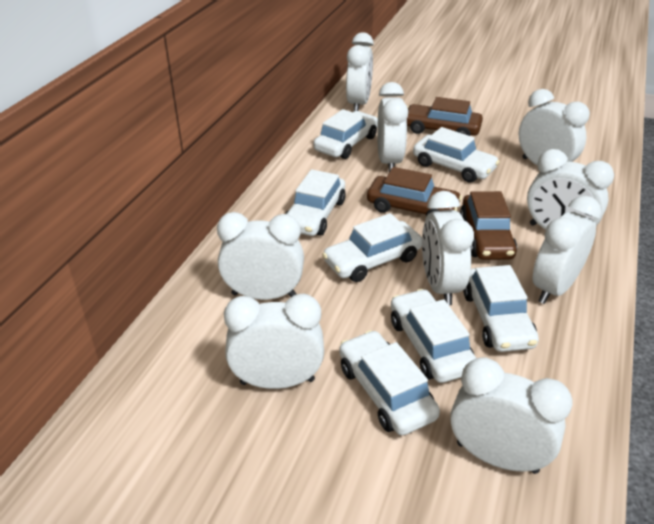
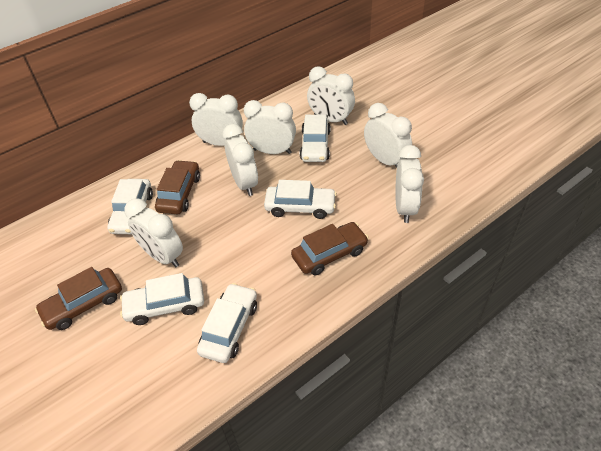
white car: 7 -> 5
white clock: 9 -> 7

